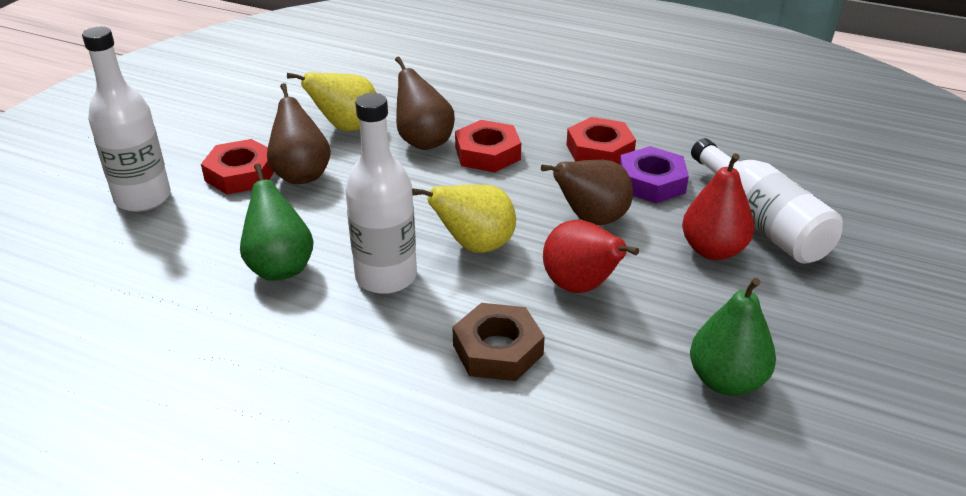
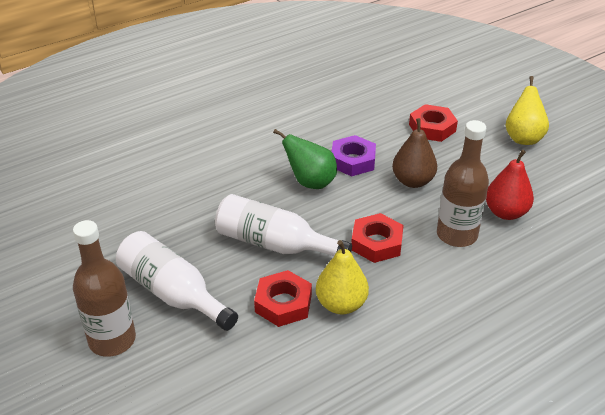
brown bottle: 0 -> 2
brown nut: 1 -> 0
brown pear: 3 -> 1
green pear: 2 -> 1
red pear: 2 -> 1
white bottle: 3 -> 2

